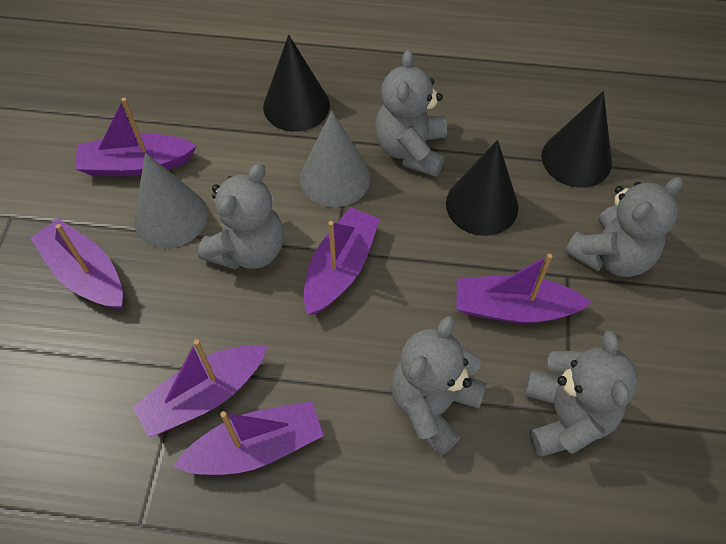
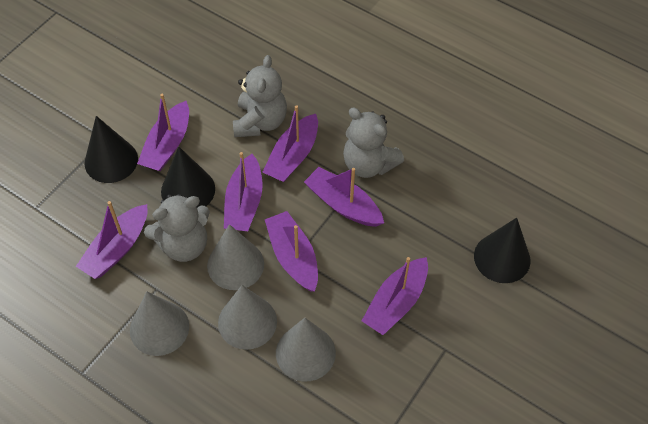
grey cone: 2 -> 4
grey teddy bear: 5 -> 3
purple boat: 6 -> 7

